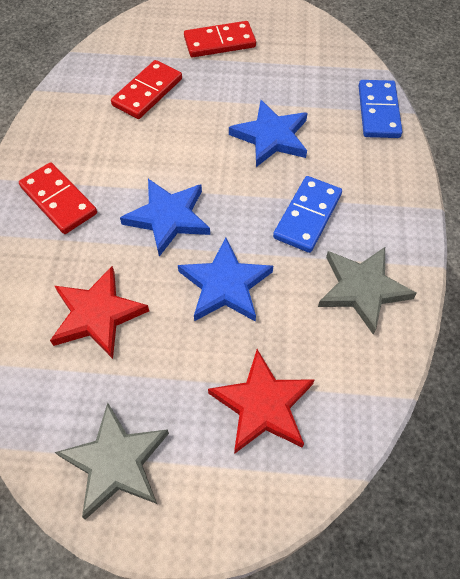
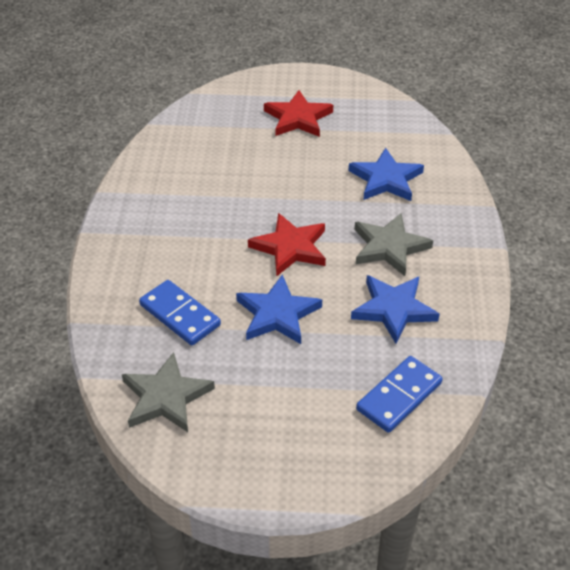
red domino: 3 -> 0

